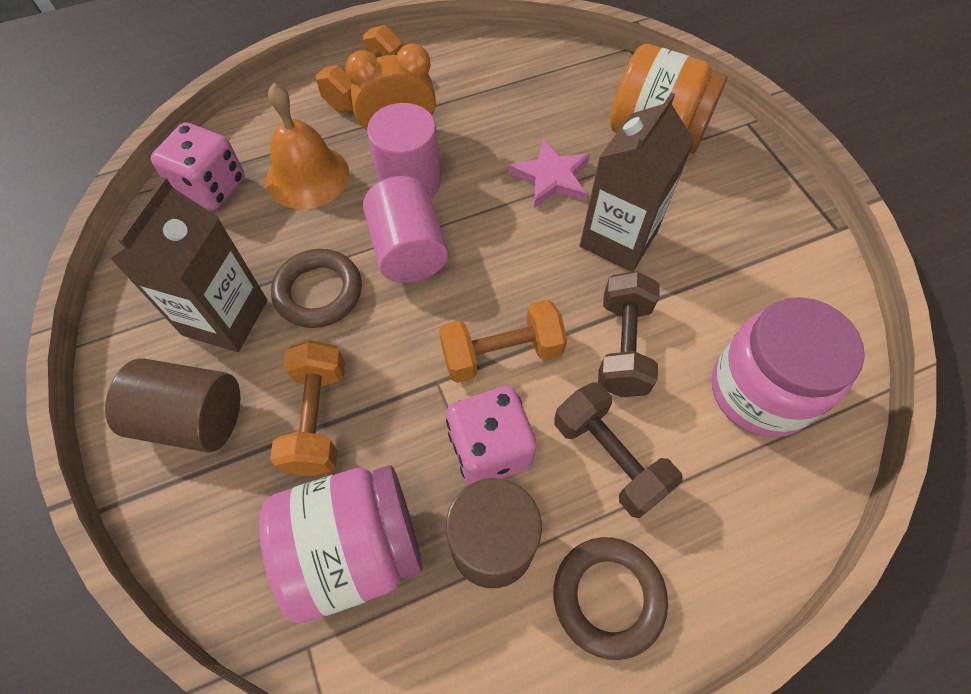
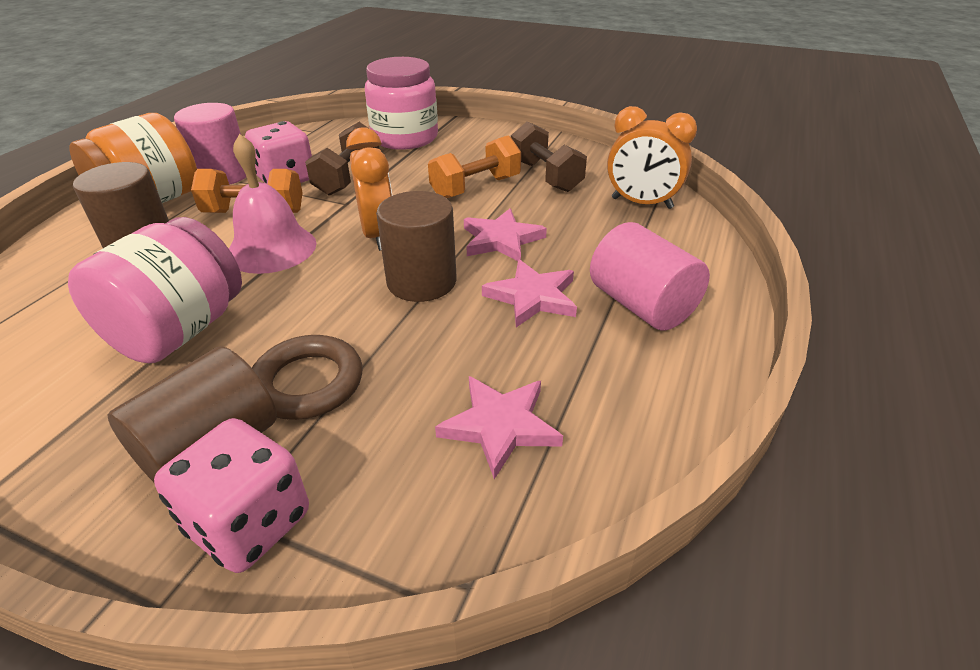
brown carton: 2 -> 0
brown cylinder: 2 -> 3
brown ring: 2 -> 1
orange bell: 1 -> 0
orange clock: 1 -> 2
orange dumbbell: 3 -> 2
pink bell: 0 -> 1
pink star: 1 -> 3

